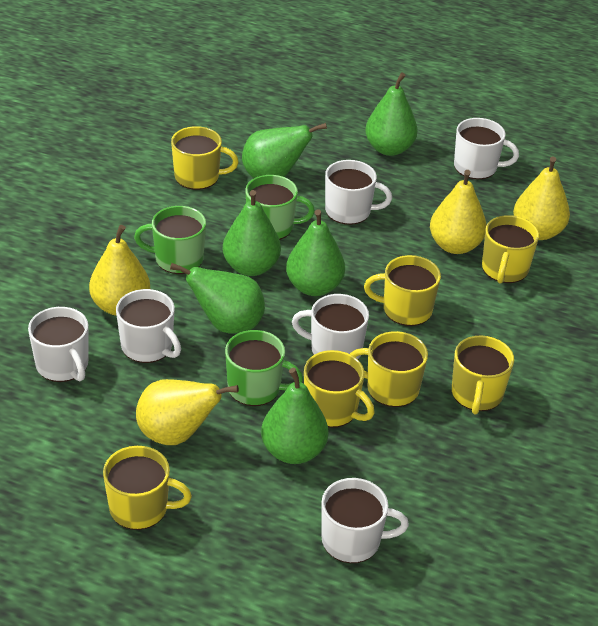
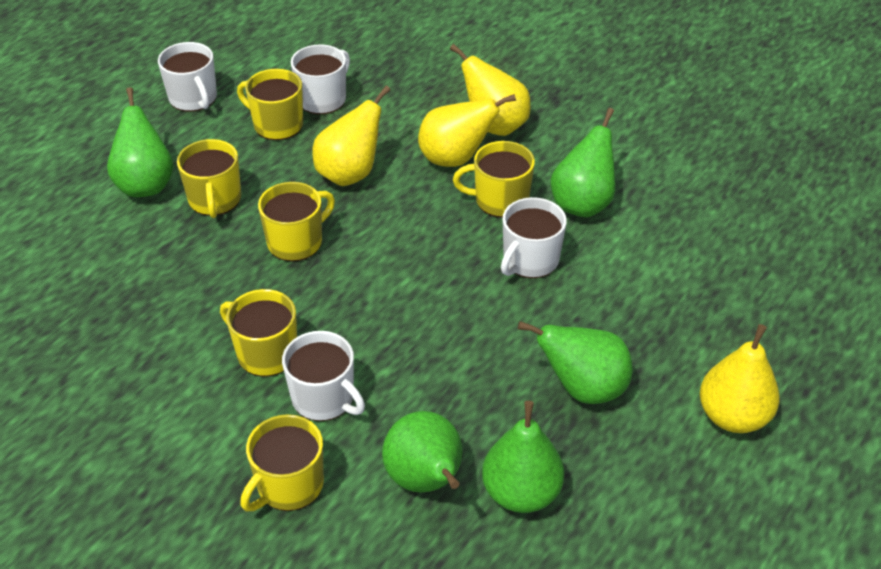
green mug: 3 -> 0
green pear: 6 -> 5
white mug: 6 -> 4
yellow mug: 7 -> 6

